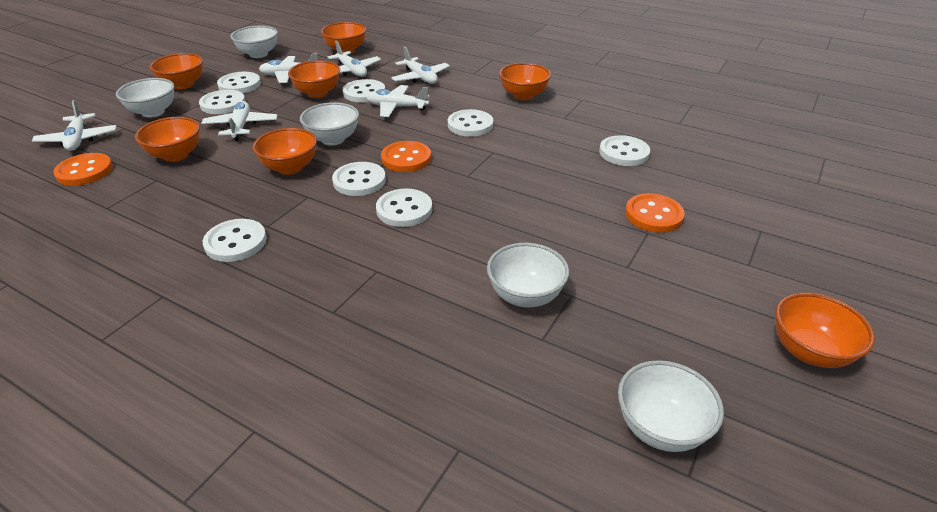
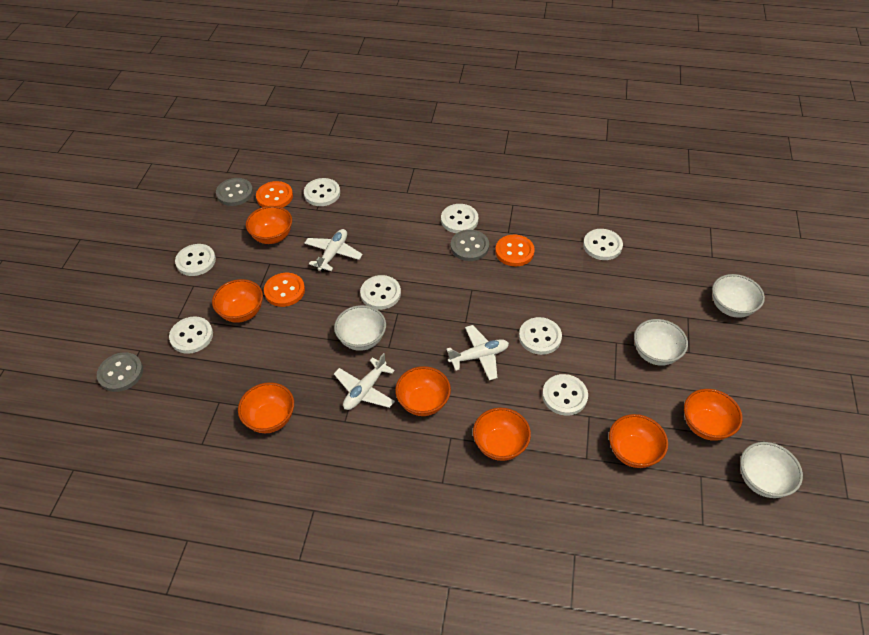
grey button: 0 -> 3
white bowl: 5 -> 4
white plane: 6 -> 3

